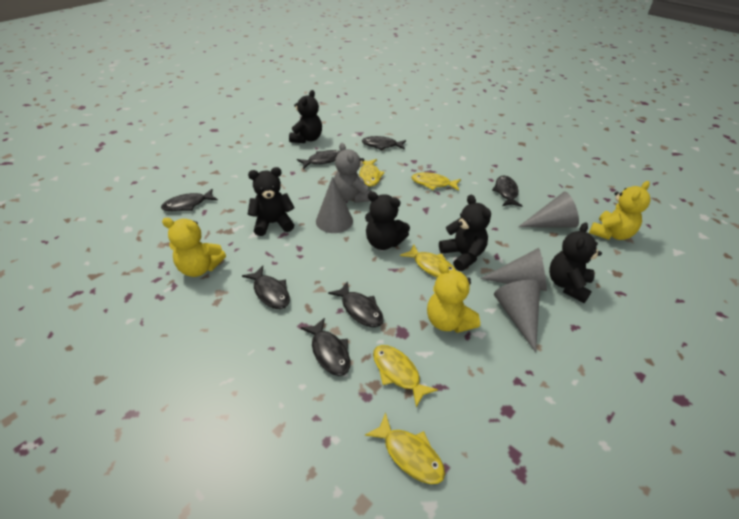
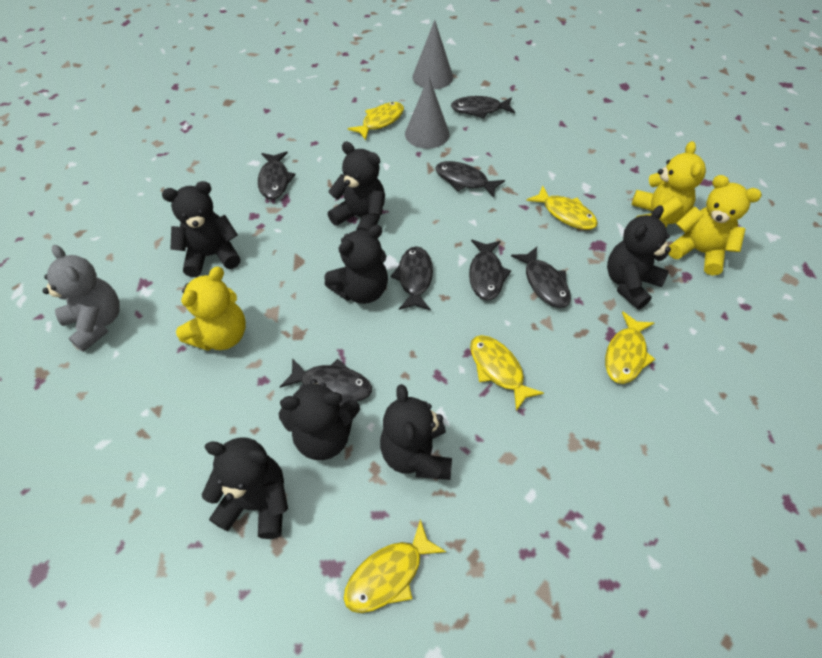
black teddy bear: 5 -> 7
grey cone: 4 -> 2

